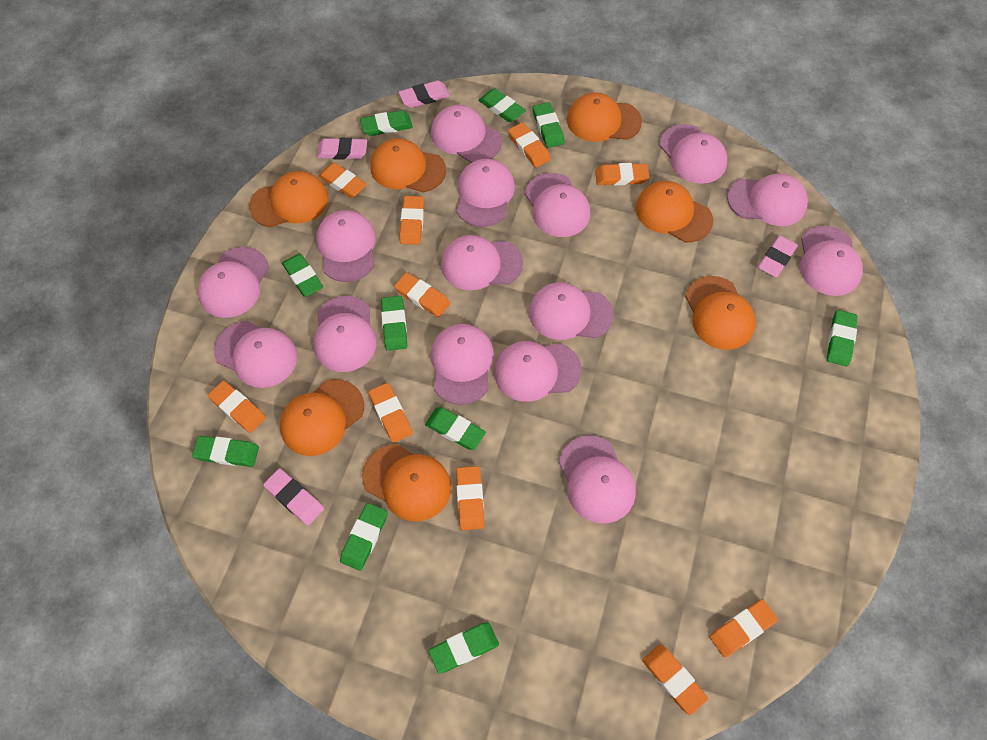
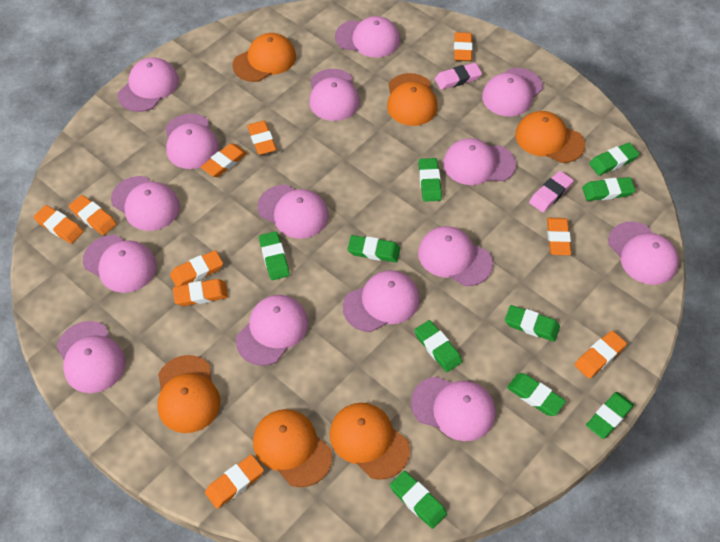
orange cap: 7 -> 6
pink eraser: 4 -> 2

